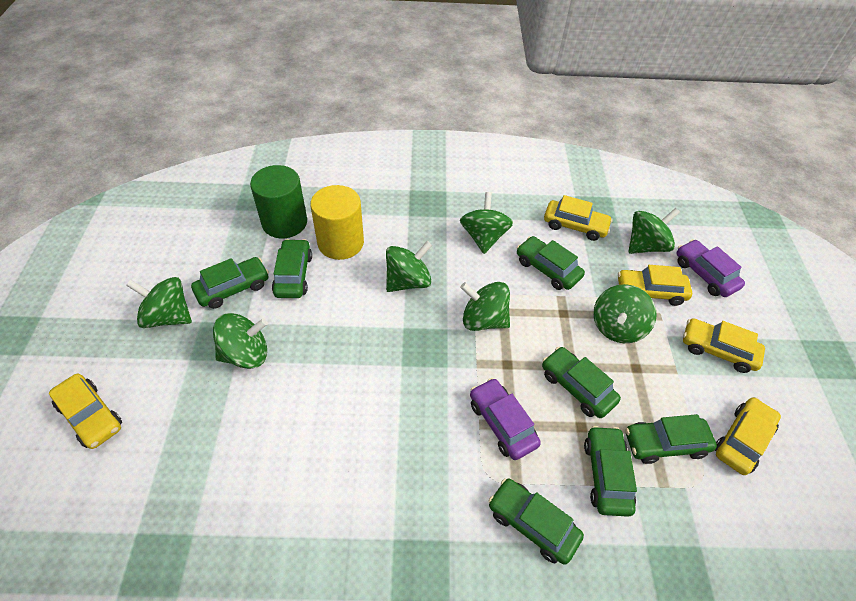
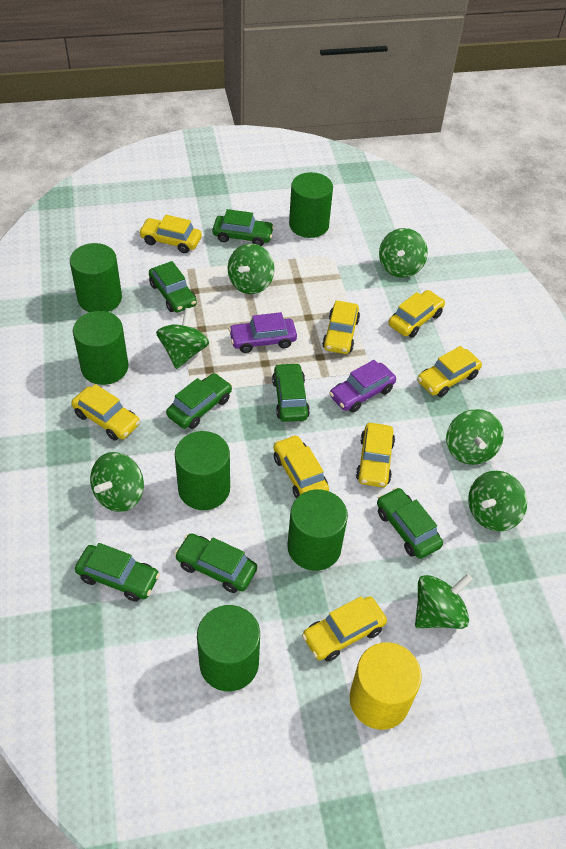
green cylinder: 1 -> 6
yellow car: 5 -> 8

